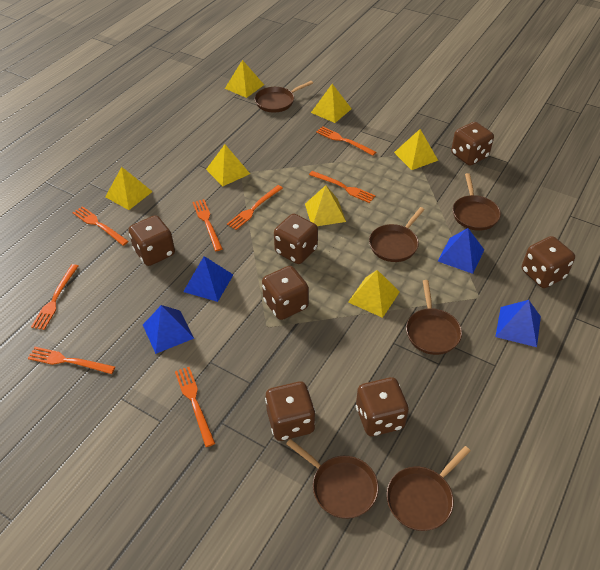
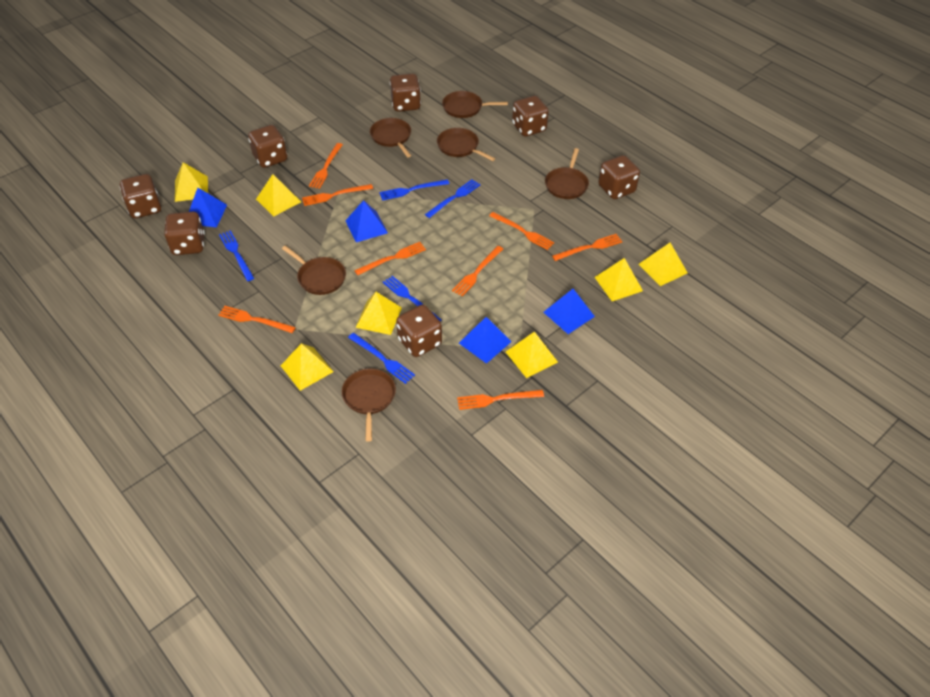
blue fork: 0 -> 5

